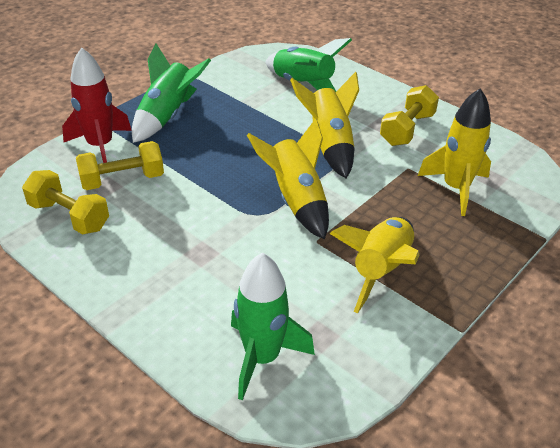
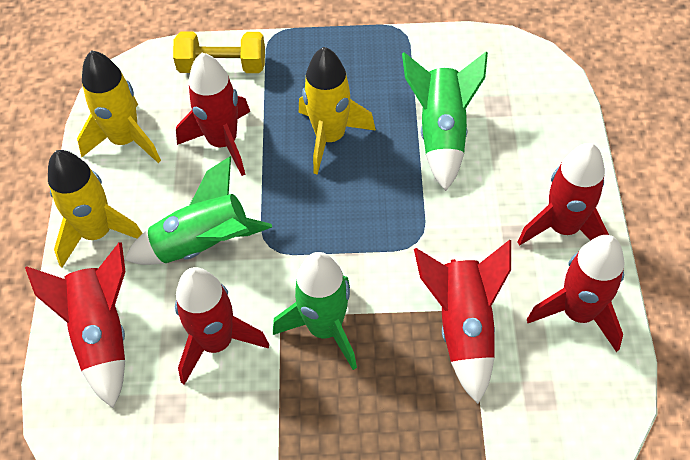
red rocket: 1 -> 6
yellow dumbbell: 3 -> 1
yellow rocket: 4 -> 3

